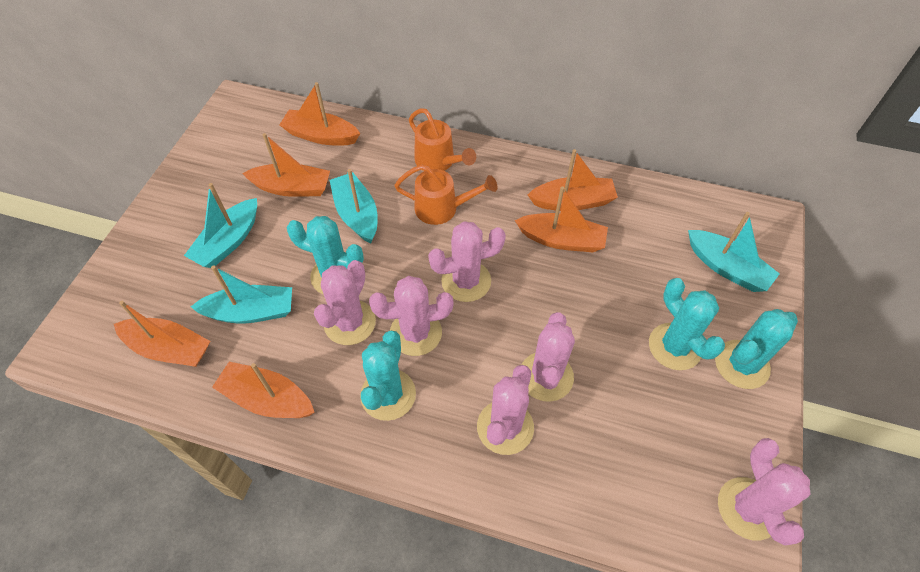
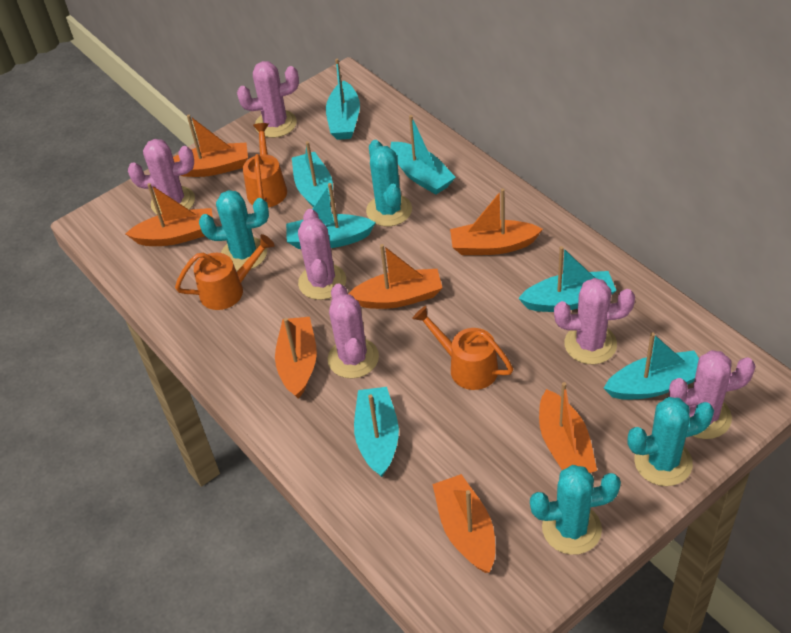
orange boat: 6 -> 7
orange watering can: 2 -> 3
turquoise boat: 4 -> 7

